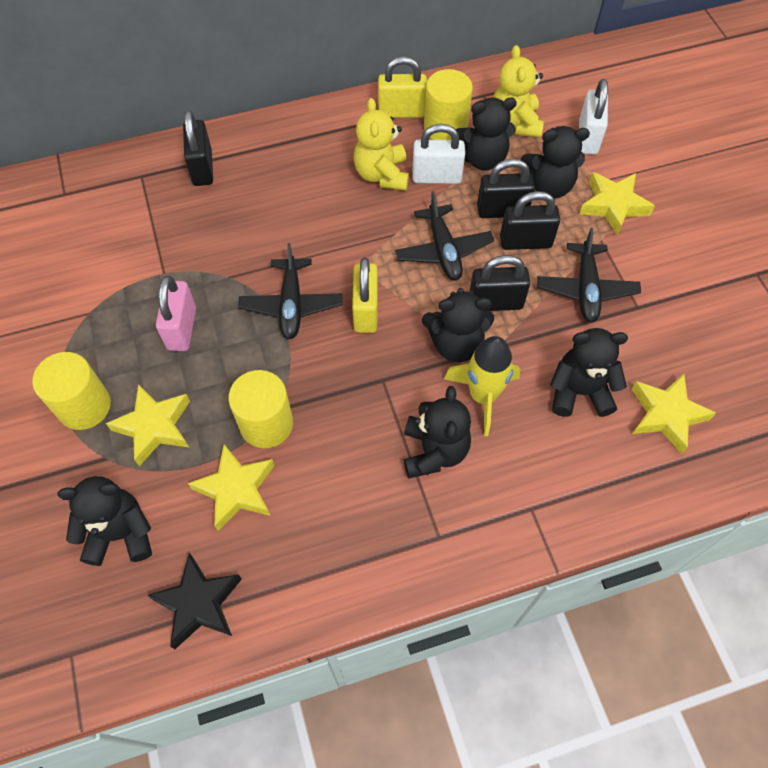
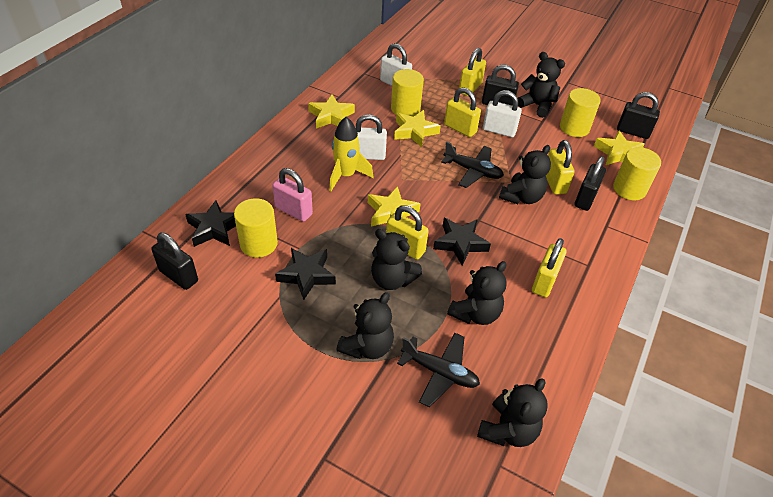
black plane: 3 -> 2
black star: 1 -> 3
white padlock: 2 -> 3
yellow cylinder: 3 -> 4
yellow padlock: 2 -> 5
yellow teddy bear: 2 -> 0

